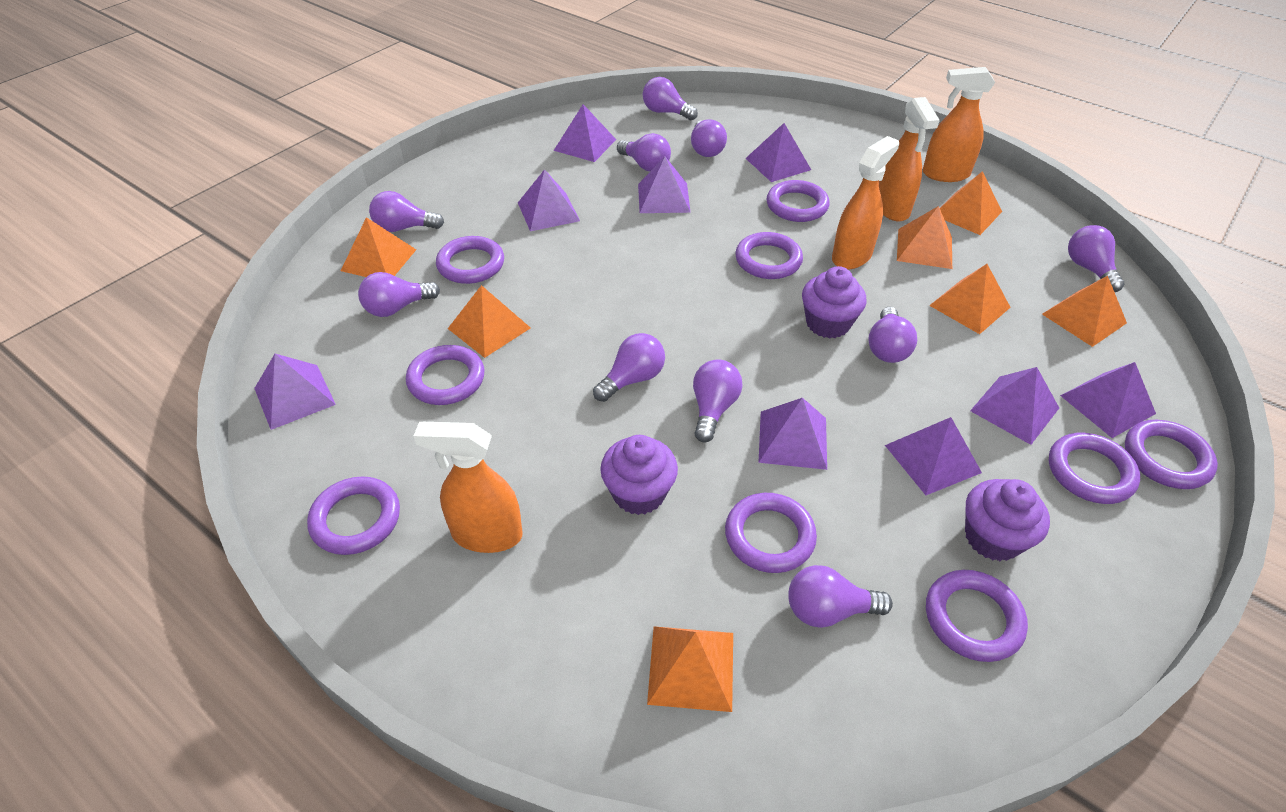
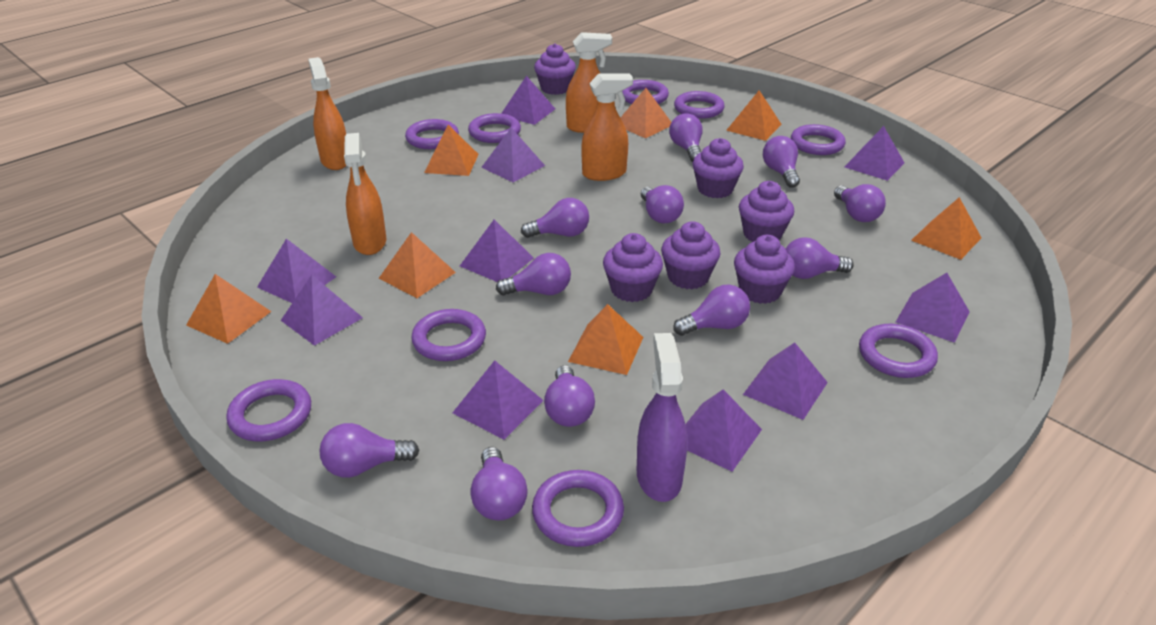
purple cupcake: 3 -> 6
purple light bulb: 10 -> 11
purple pyramid: 9 -> 10
purple spray bottle: 0 -> 1

